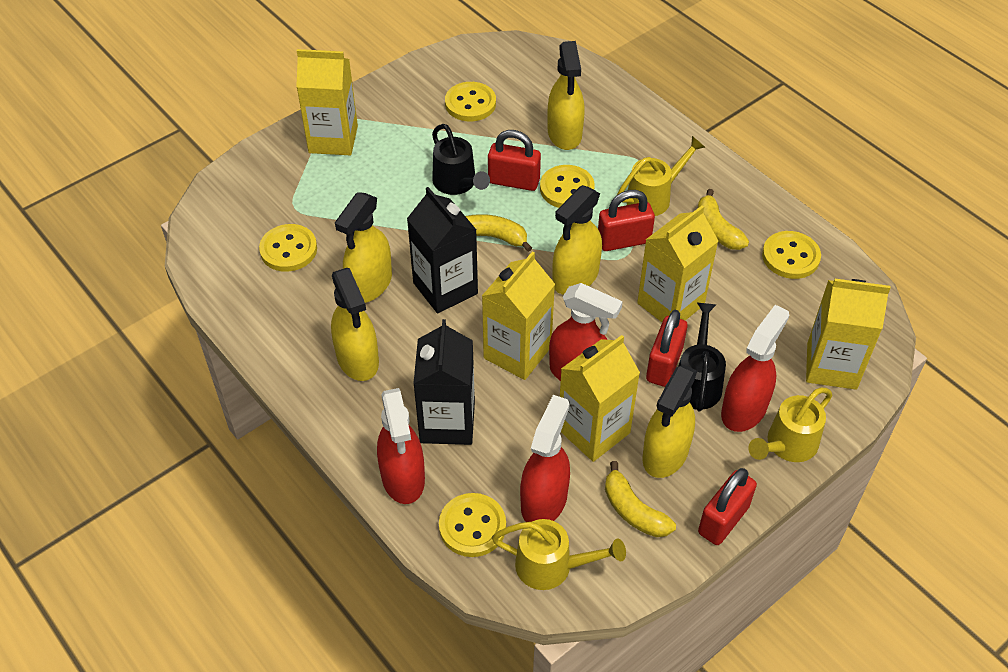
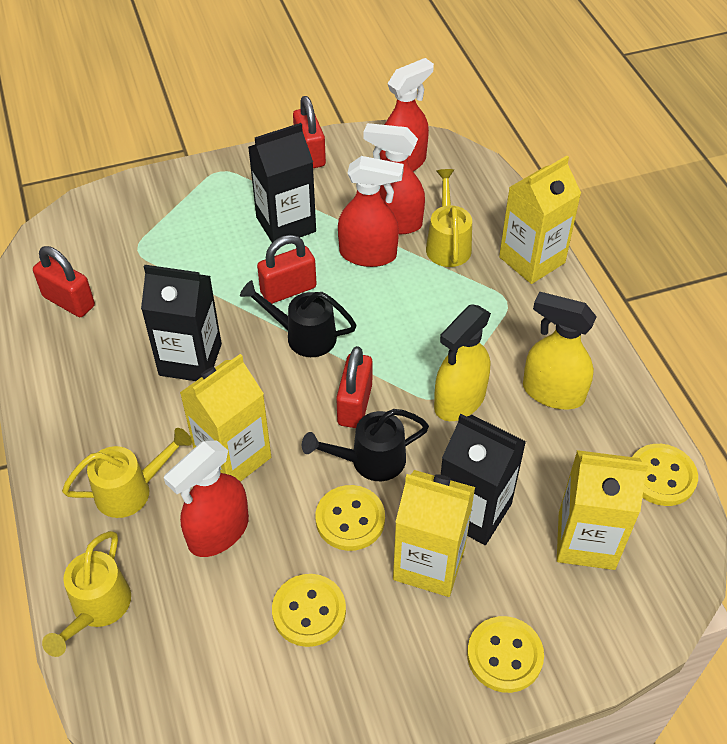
black carton: 2 -> 3
yellow banana: 3 -> 0
yellow button: 5 -> 4
yellow carton: 5 -> 4
yellow spray bottle: 5 -> 2

